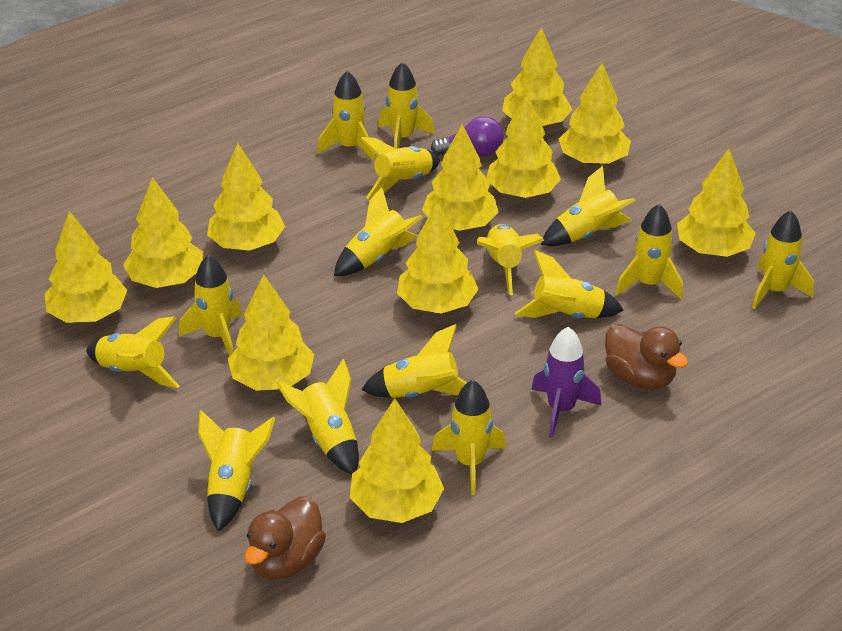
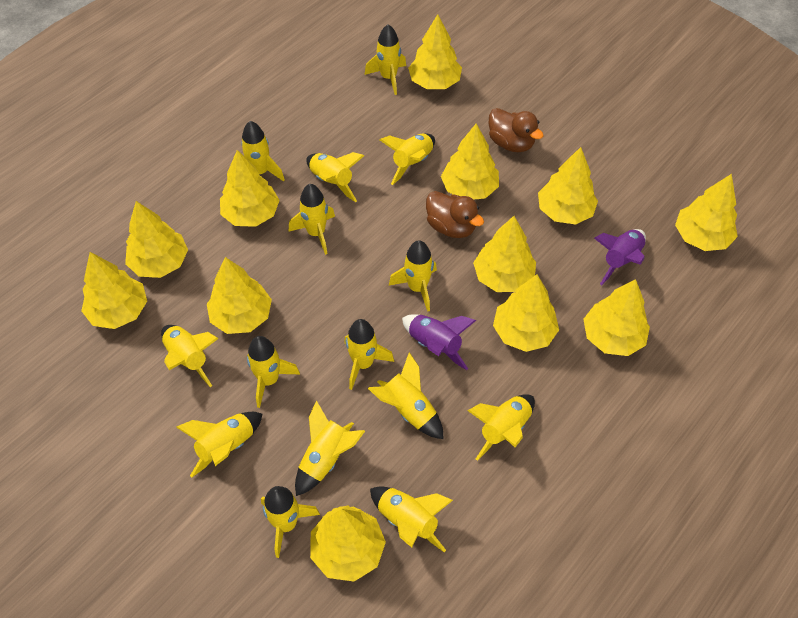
purple light bulb: 1 -> 0
purple rocket: 1 -> 2
yellow tree: 11 -> 12

